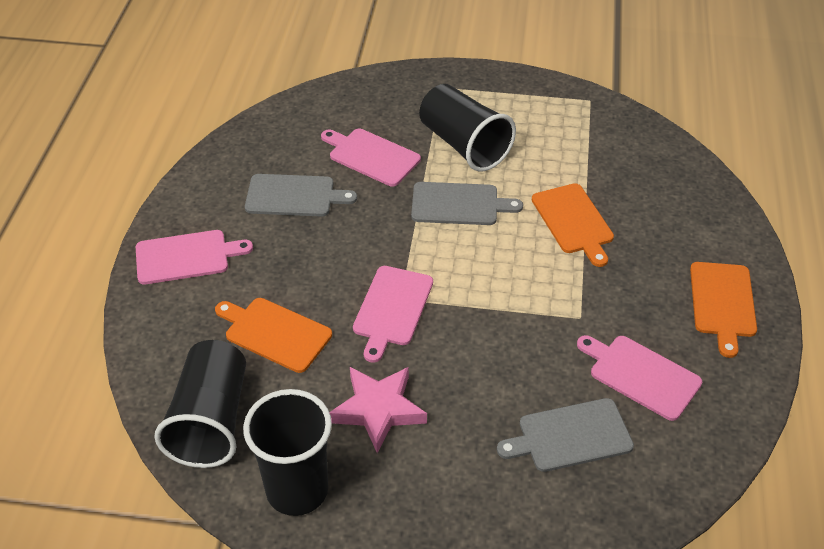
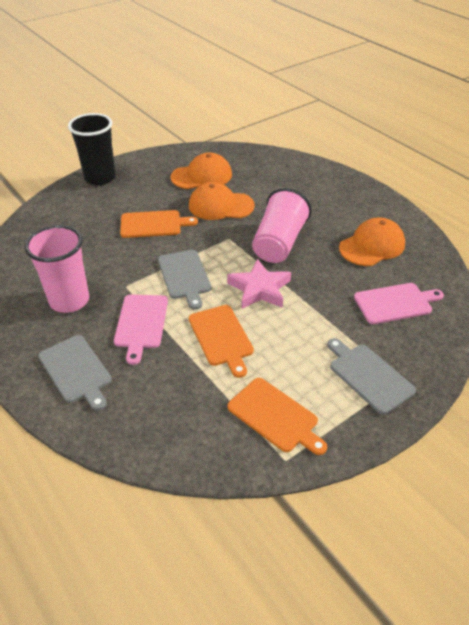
black cup: 3 -> 1
orange cap: 0 -> 3
pink cup: 0 -> 2
pink cutting board: 4 -> 2

